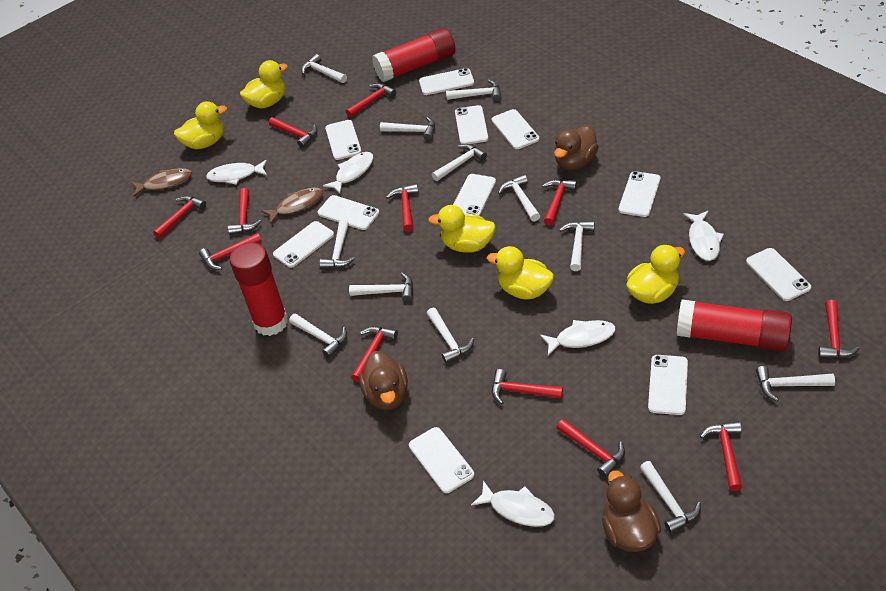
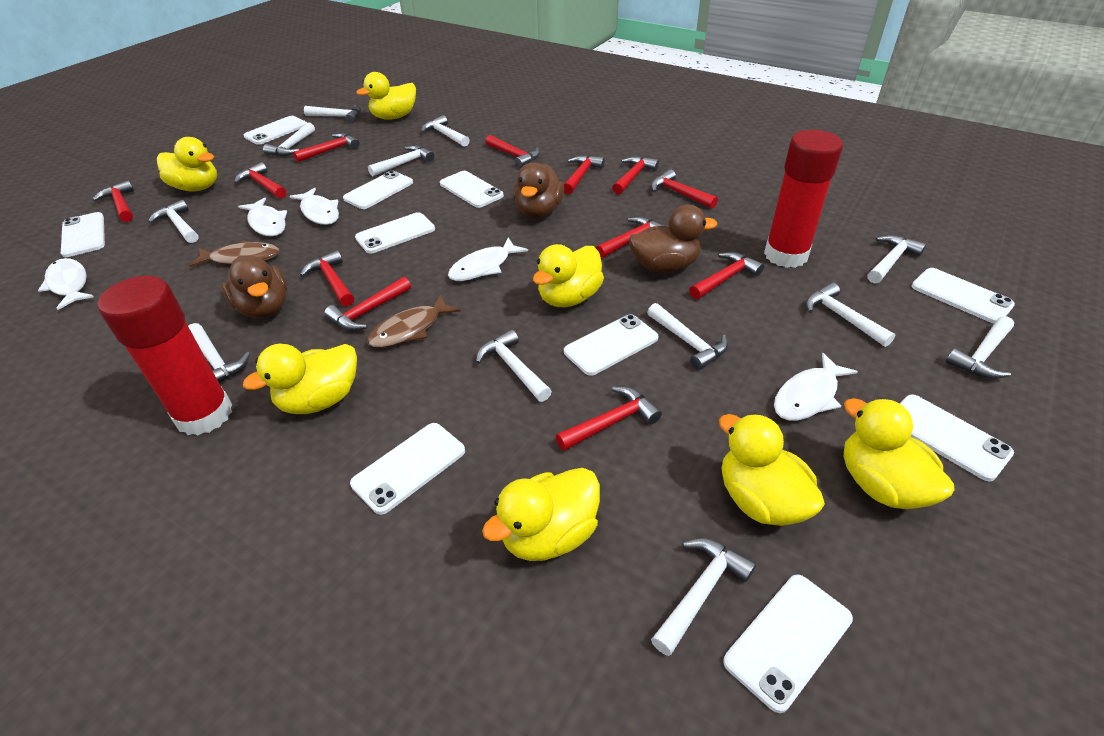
red glue stick: 3 -> 2
white phone: 11 -> 10
yellow duck: 5 -> 7

